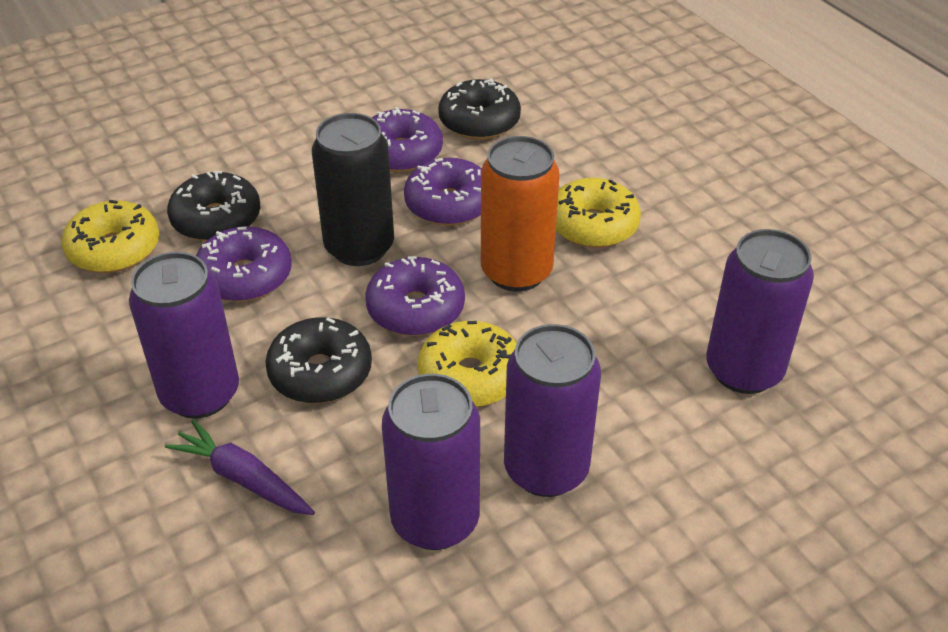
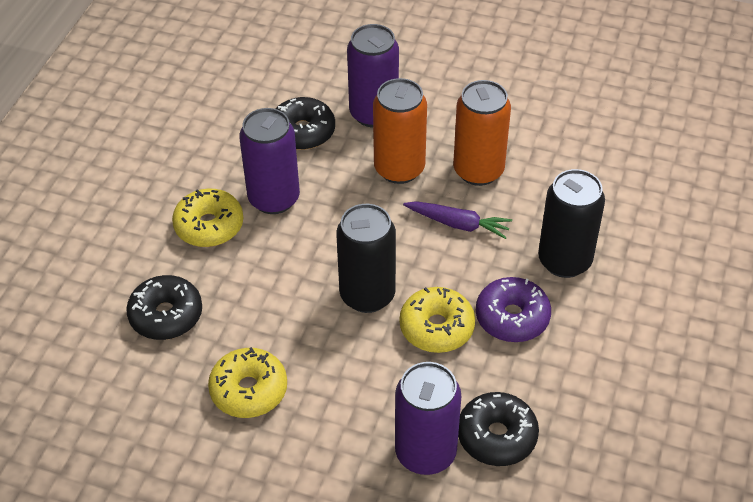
black can: 1 -> 2
orange can: 1 -> 2
purple can: 4 -> 3
purple donut: 4 -> 1

